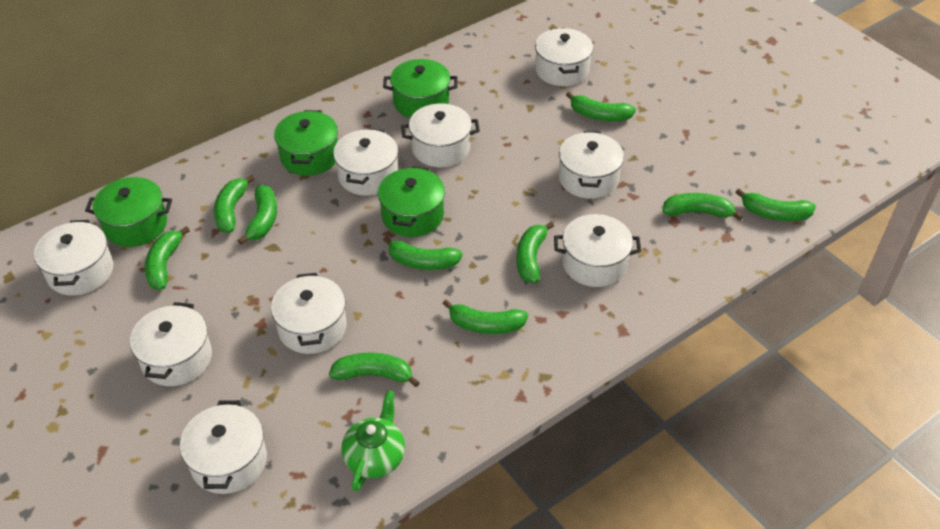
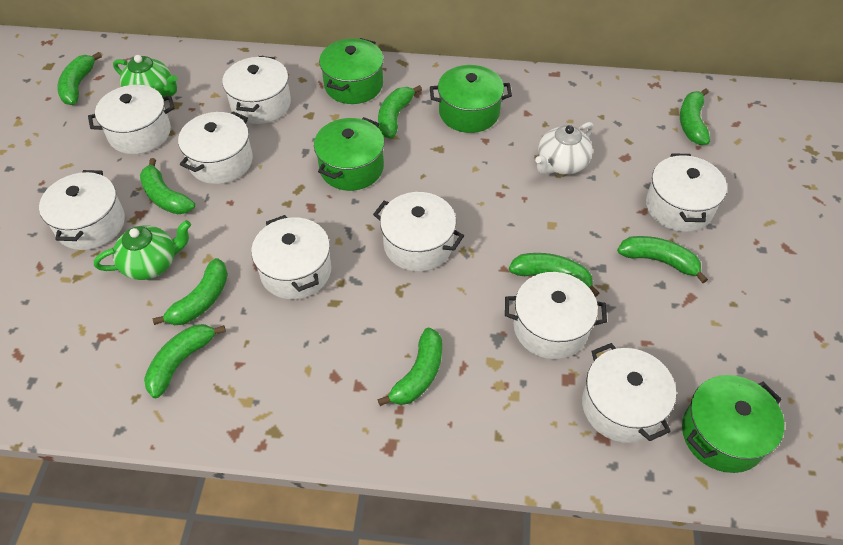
green banana: 10 -> 9
green teapot: 1 -> 2
white teapot: 0 -> 1

